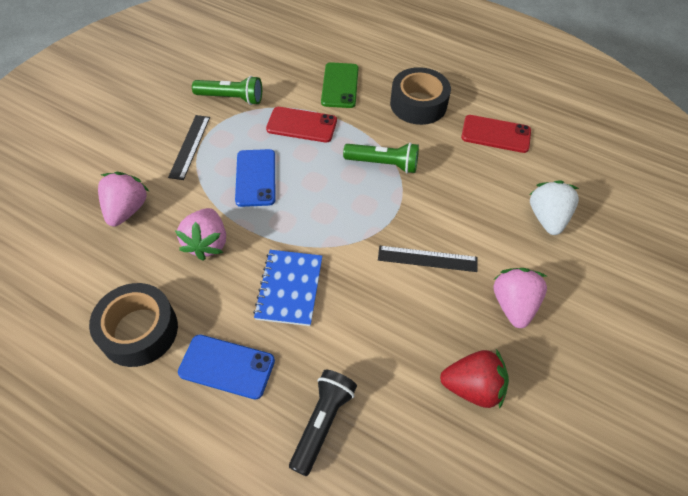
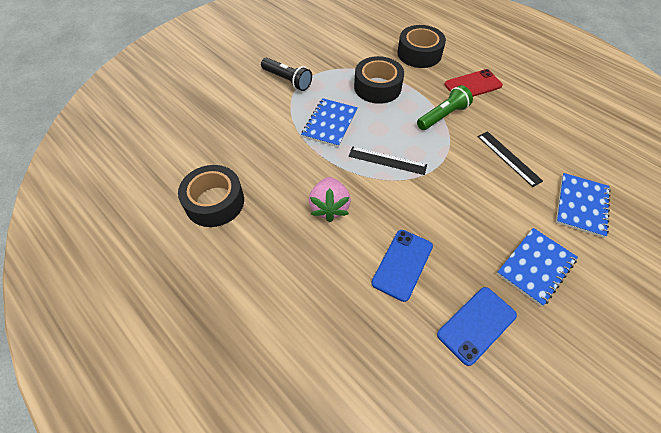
black tape: 2 -> 3
blue notebook: 1 -> 3
green flashlight: 2 -> 1
green phone: 1 -> 0
pink strawberry: 3 -> 1
red phone: 2 -> 1
red strawberry: 1 -> 0
white strawberry: 1 -> 0

